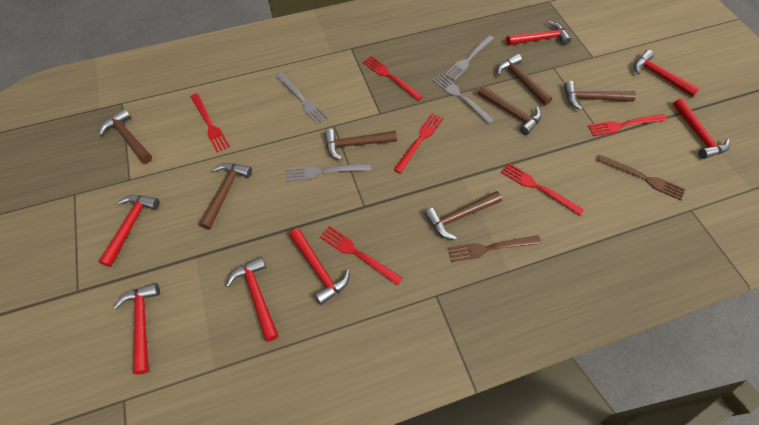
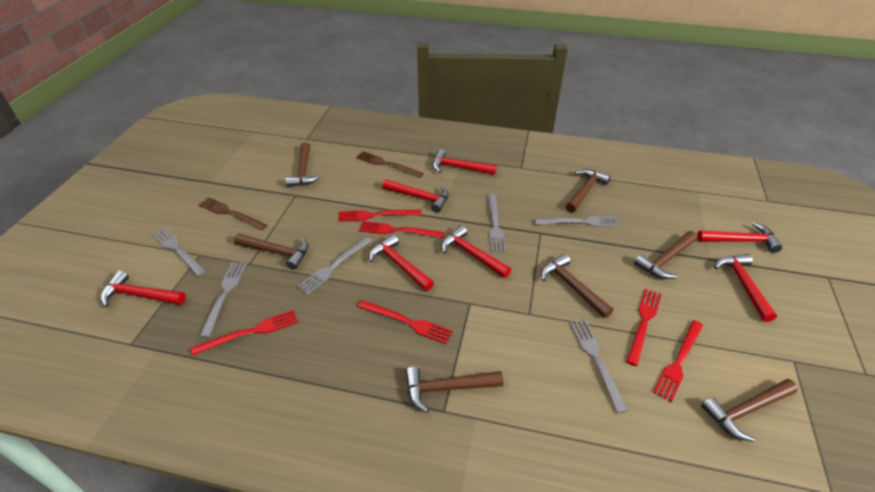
grey fork: 4 -> 6

